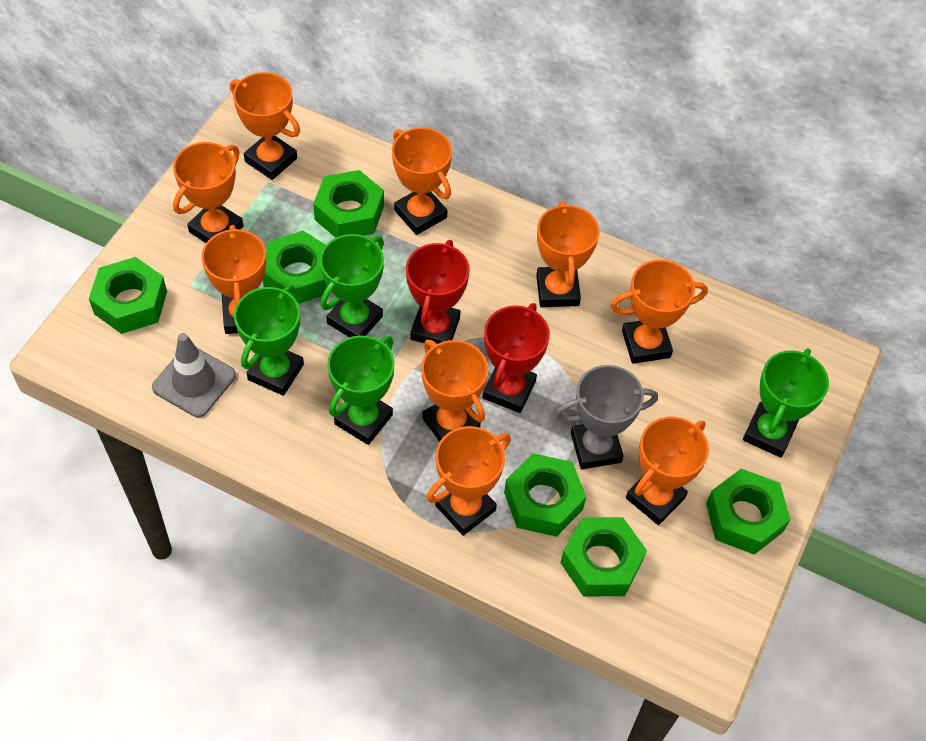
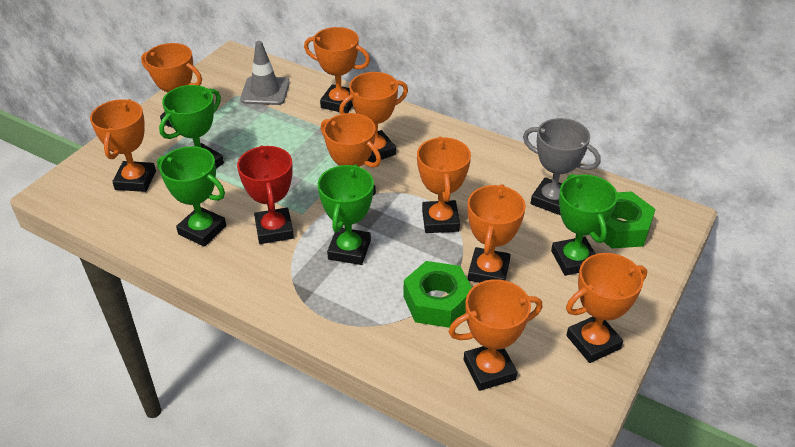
green nut: 6 -> 2
red trophy: 2 -> 1

